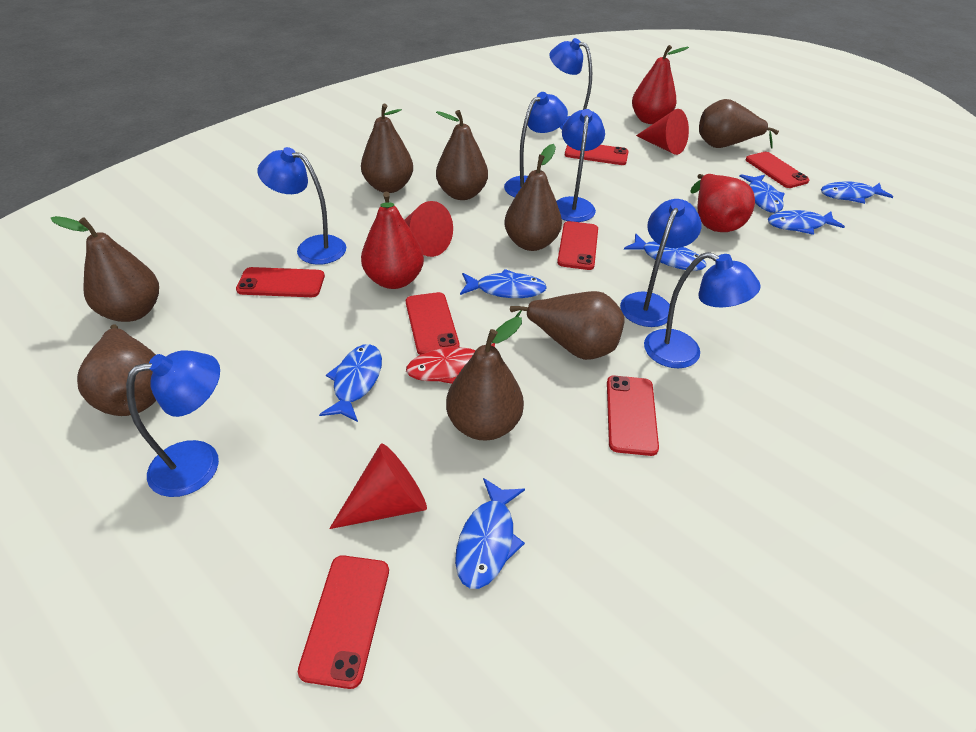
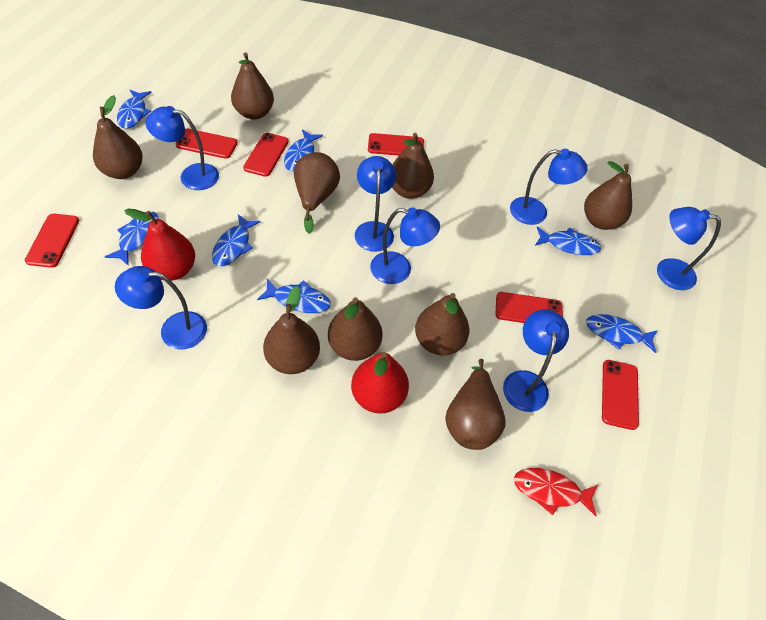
brown pear: 8 -> 9
red cone: 3 -> 0
red pear: 3 -> 2
red phone: 7 -> 6

